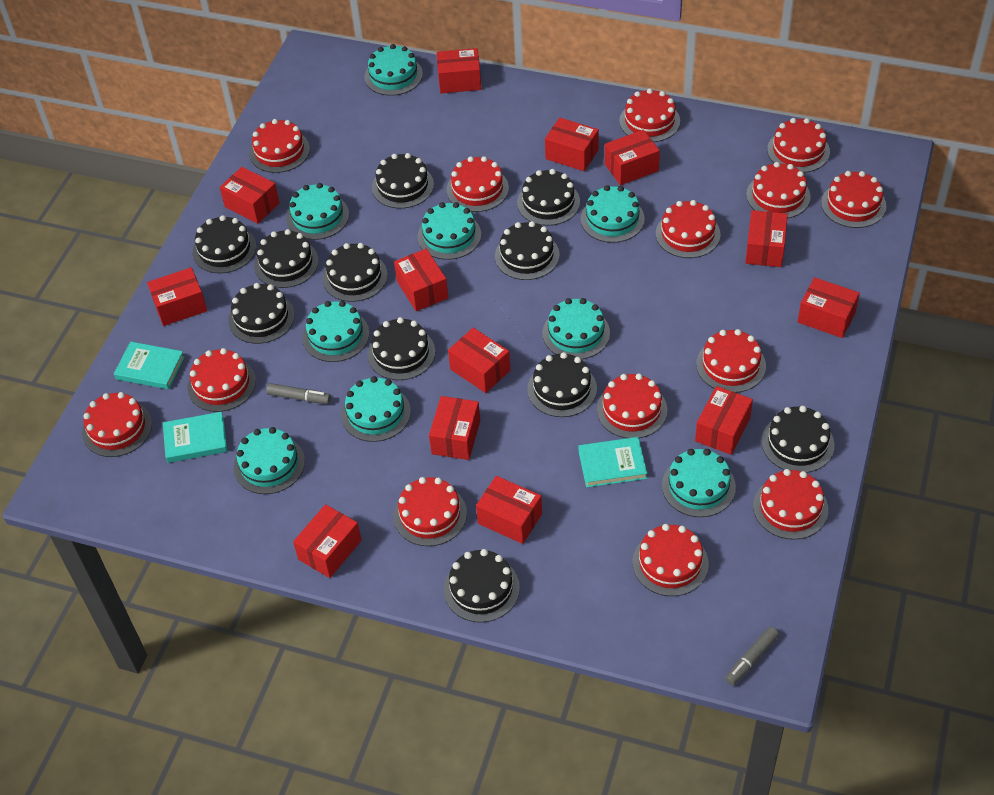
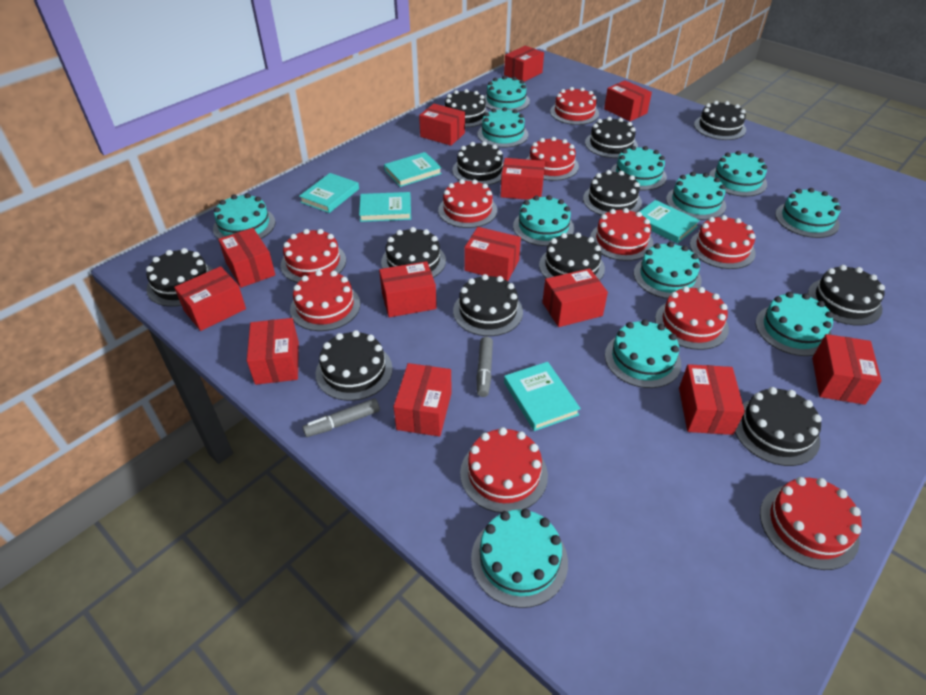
black cake: 11 -> 12
red cake: 14 -> 10
turquoise book: 3 -> 5
turquoise cake: 9 -> 12

